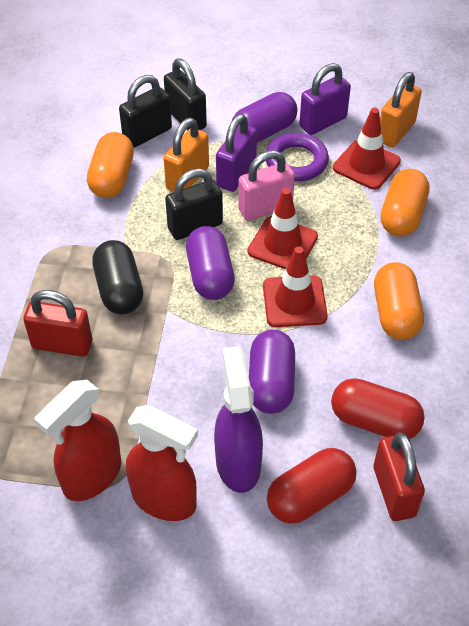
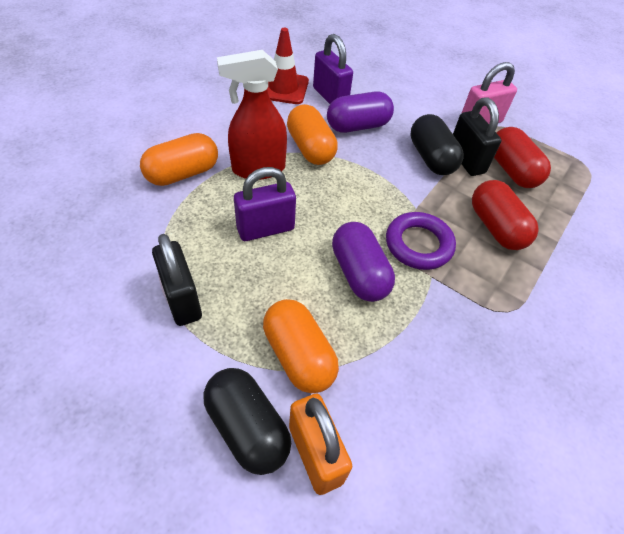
black capsule: 1 -> 2
black padlock: 3 -> 2
orange padlock: 2 -> 1
purple capsule: 3 -> 2
purple spray bottle: 1 -> 0
red padlock: 2 -> 0
red spray bottle: 2 -> 1
red traffic cone: 3 -> 1

